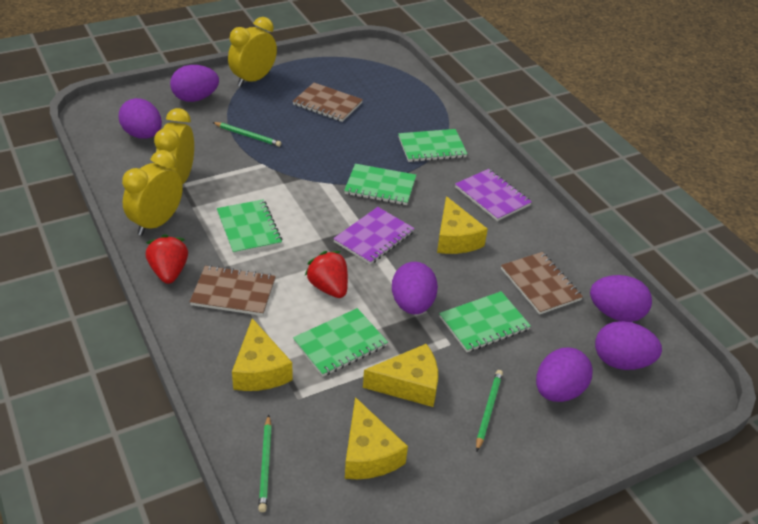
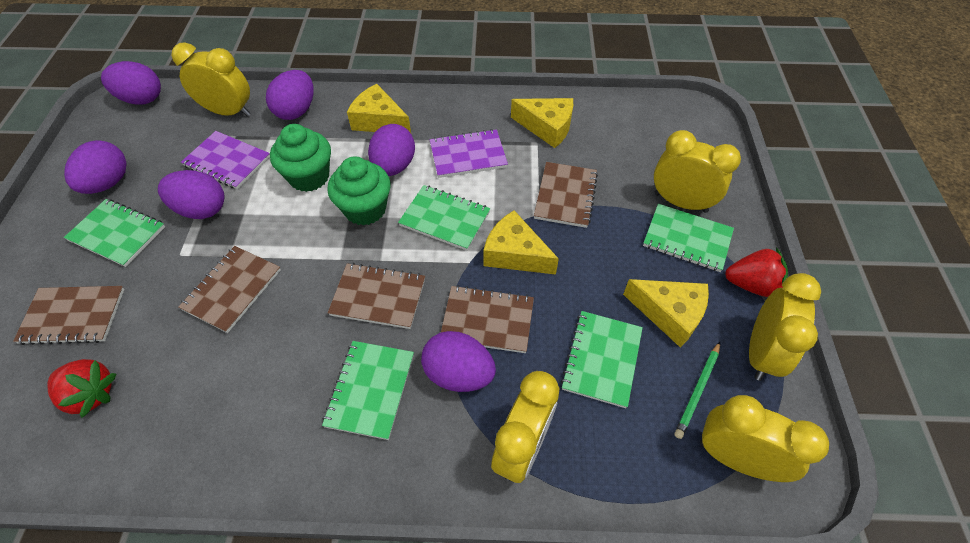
brown notebook: 3 -> 5
green cupcake: 0 -> 2
green pencil: 3 -> 1
yellow clock: 3 -> 5

